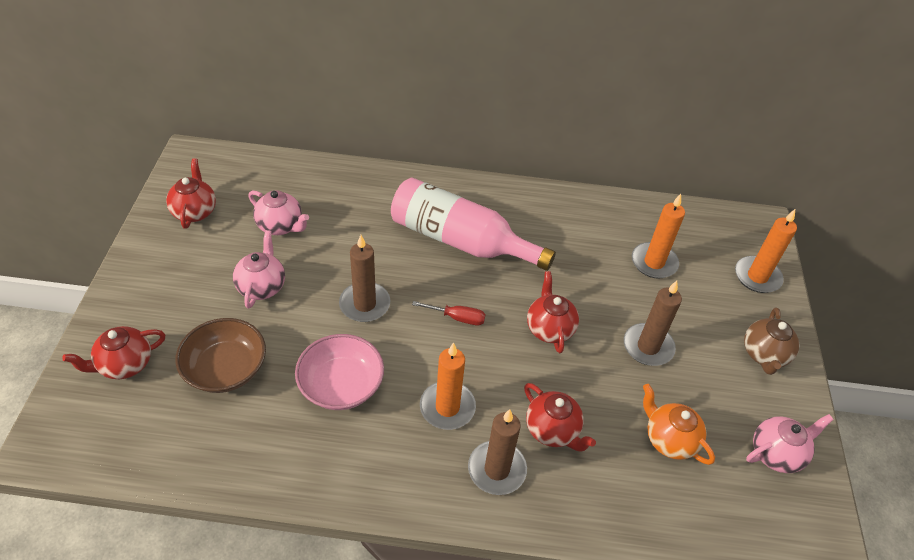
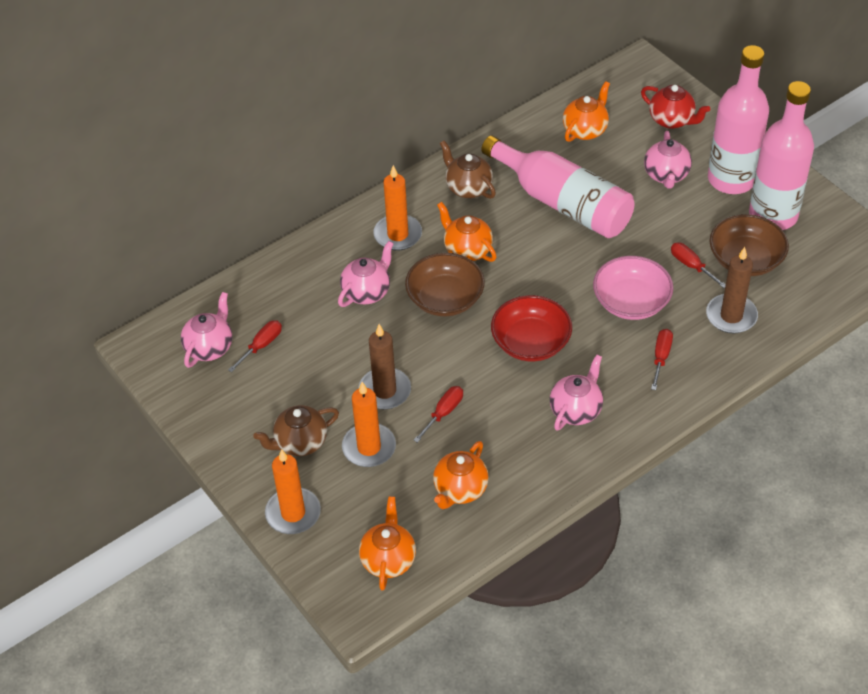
brown bowl: 1 -> 2
brown candle: 3 -> 2
brown teapot: 1 -> 2
orange teapot: 1 -> 4
pink bottle: 1 -> 3
pink teapot: 3 -> 4
red bowl: 0 -> 1
red screwdriver: 1 -> 4
red teapot: 4 -> 1

